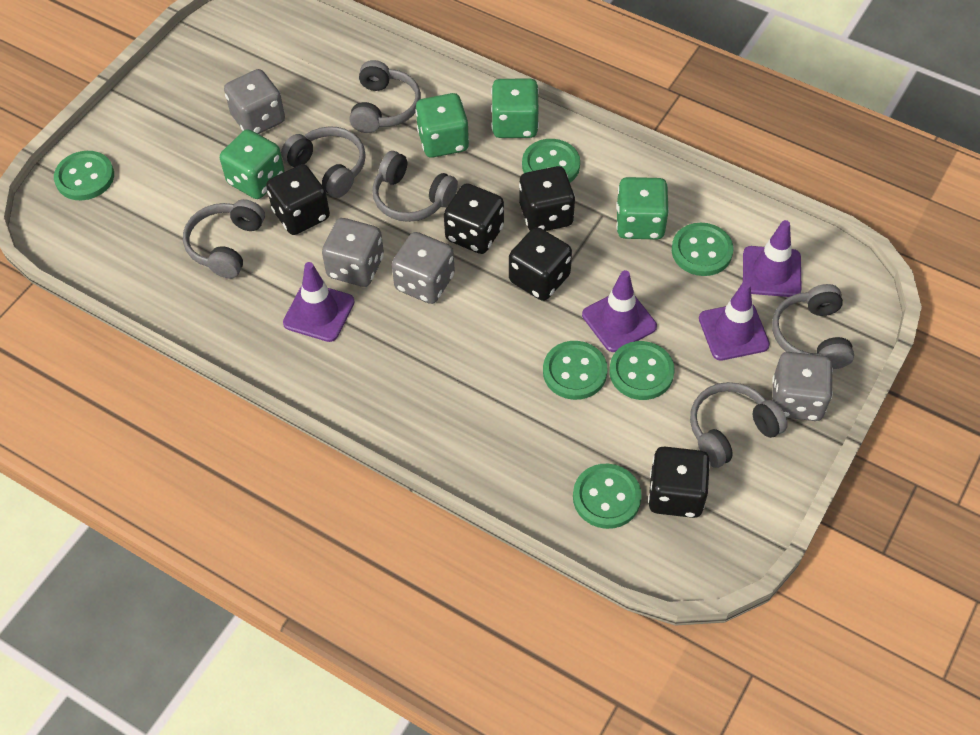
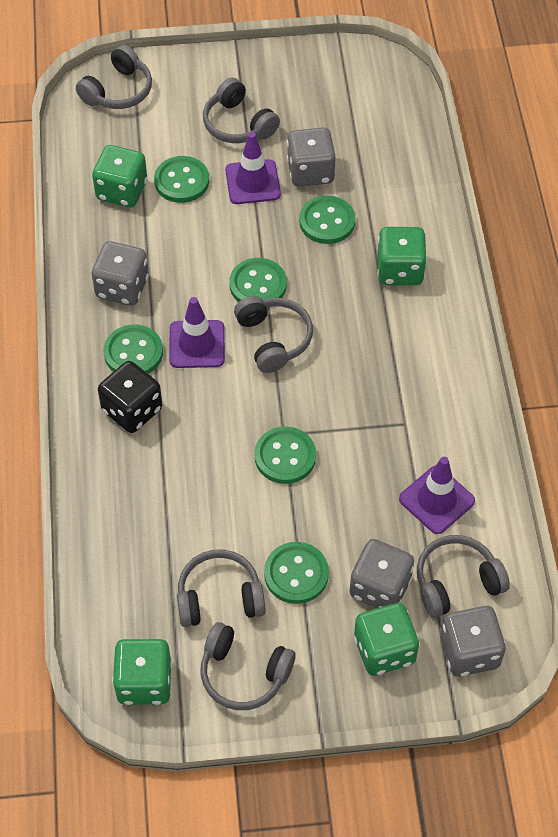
black dice: 5 -> 1
purple traffic cone: 4 -> 3

